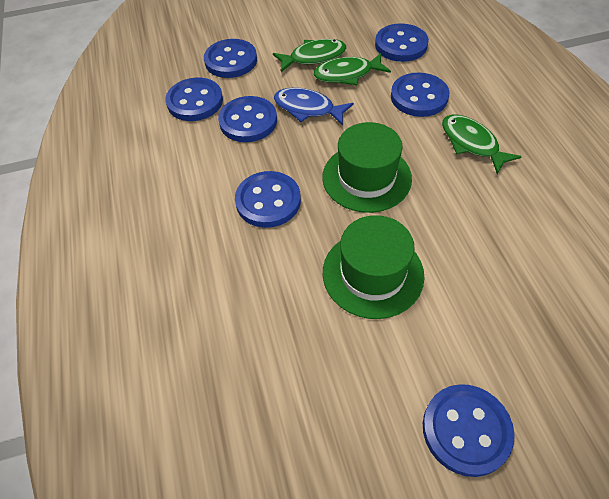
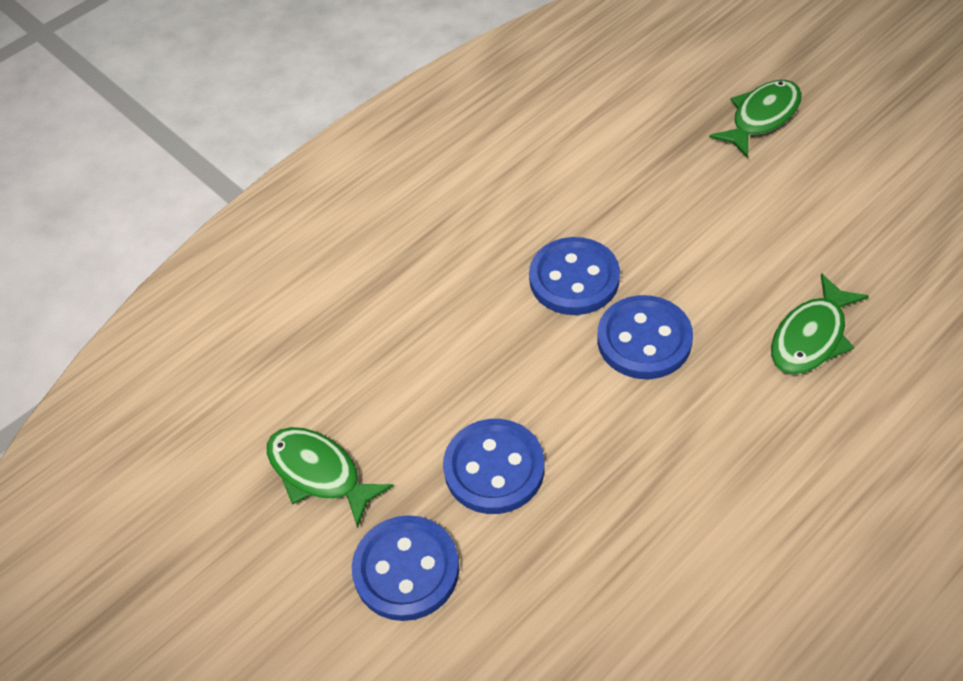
blue button: 7 -> 4
blue fish: 1 -> 0
green hat: 2 -> 0

